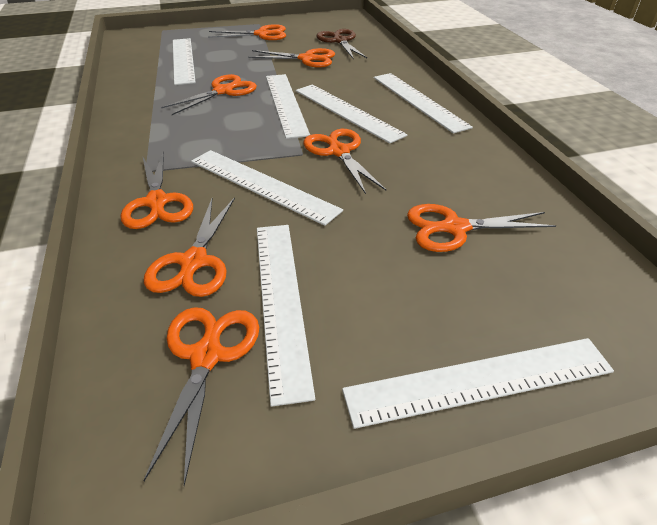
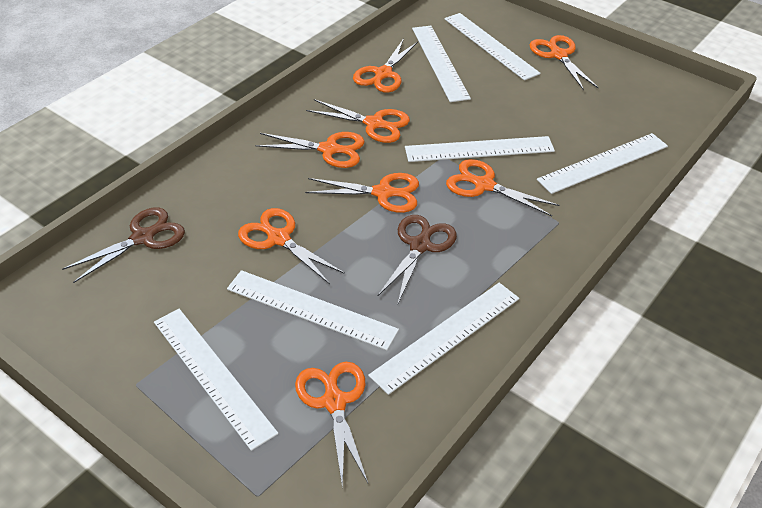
brown scissors: 1 -> 2

